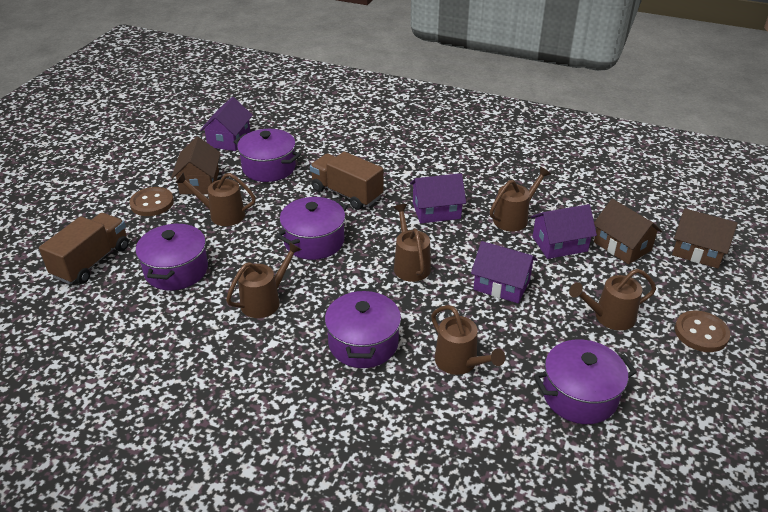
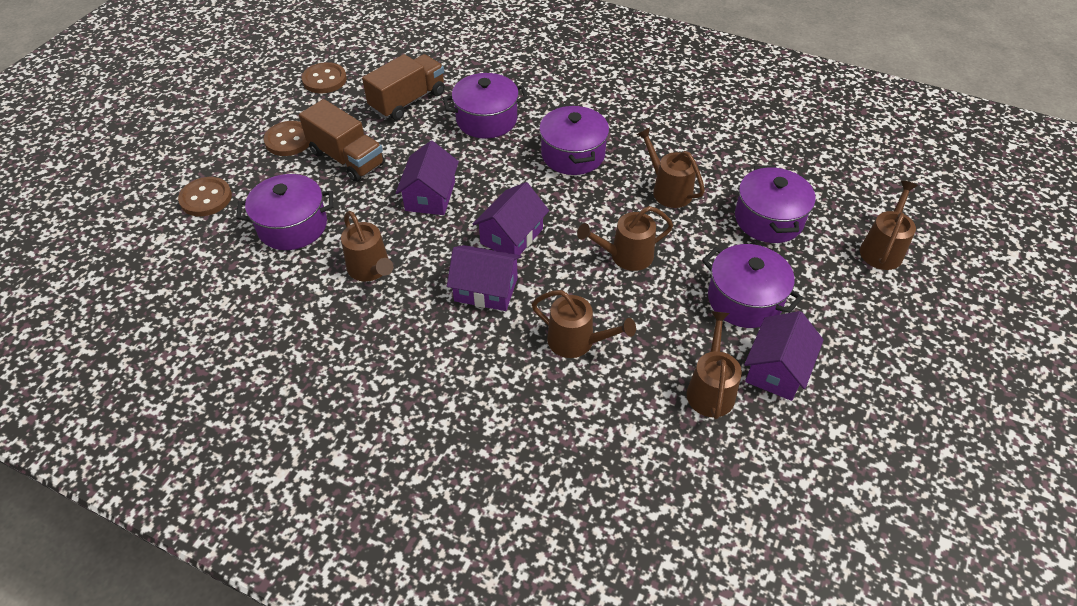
brown button: 2 -> 3
brown house: 3 -> 0

